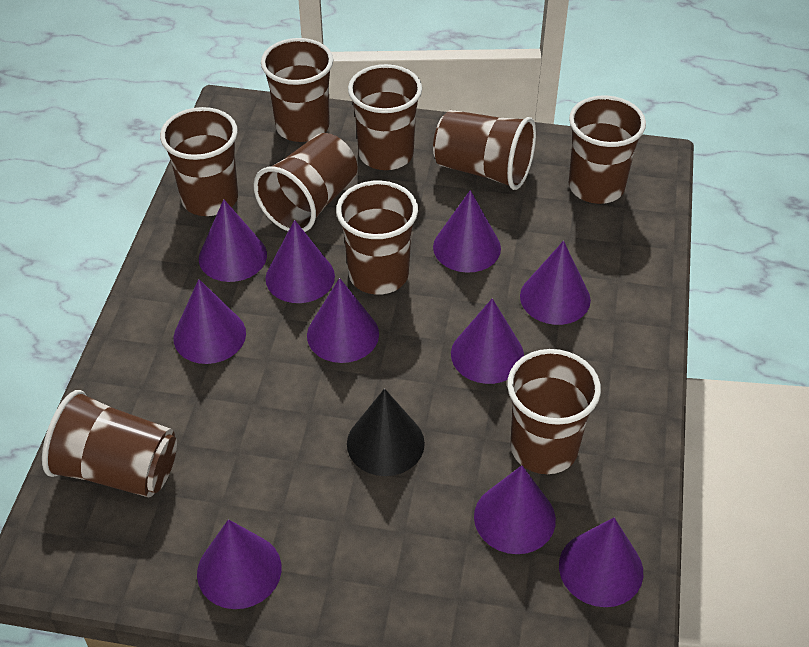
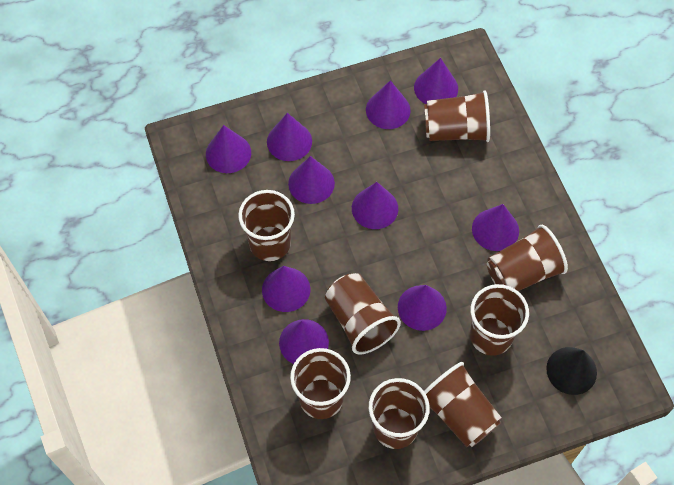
brown cup: 9 -> 8

